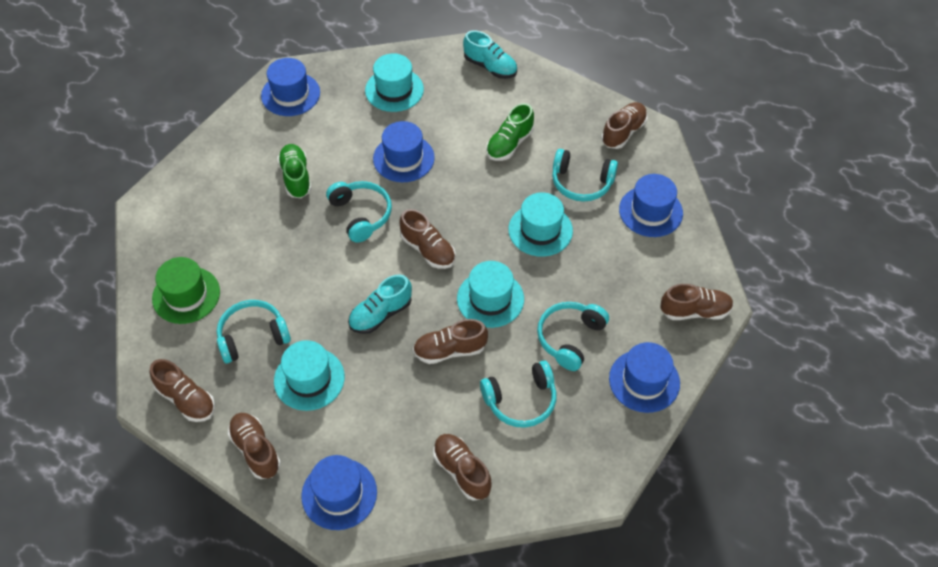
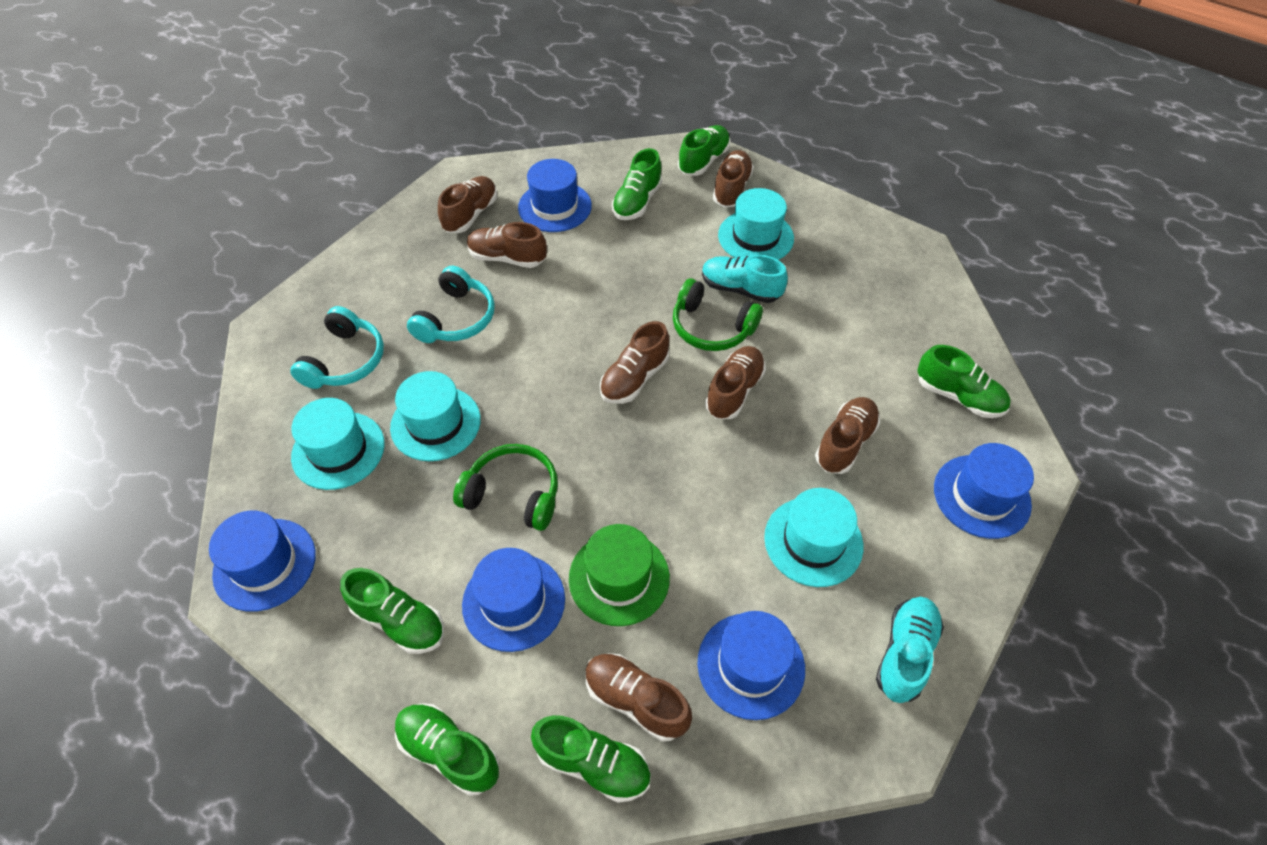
green headphones: 0 -> 2
green shoe: 2 -> 6
turquoise headphones: 5 -> 2

